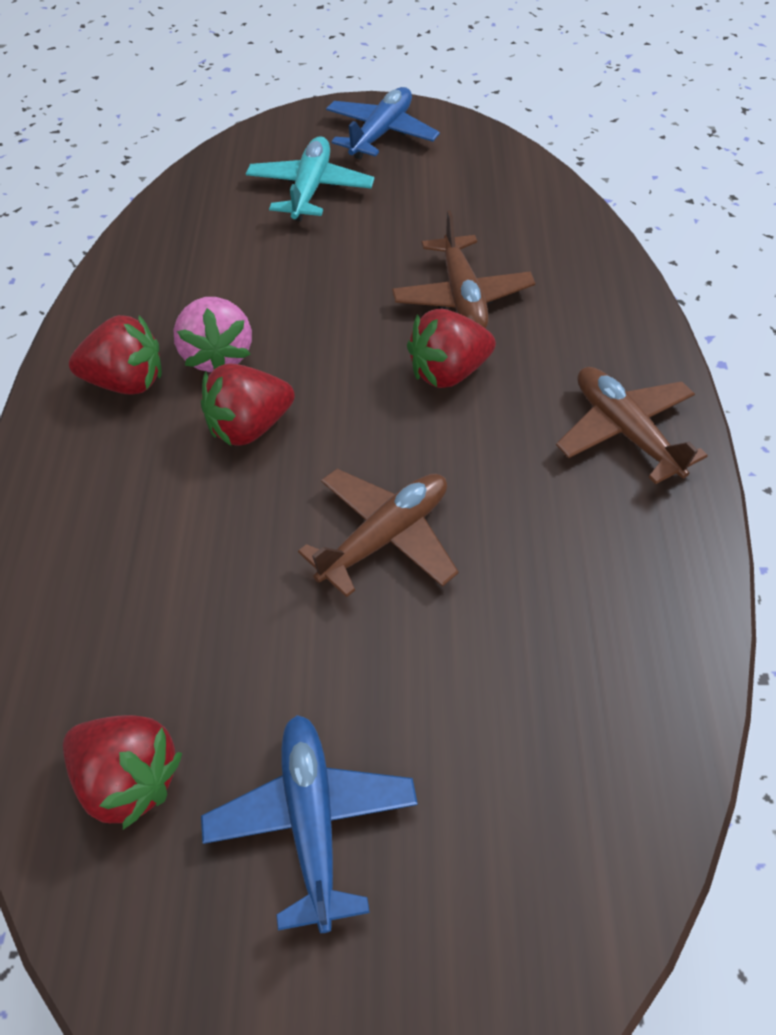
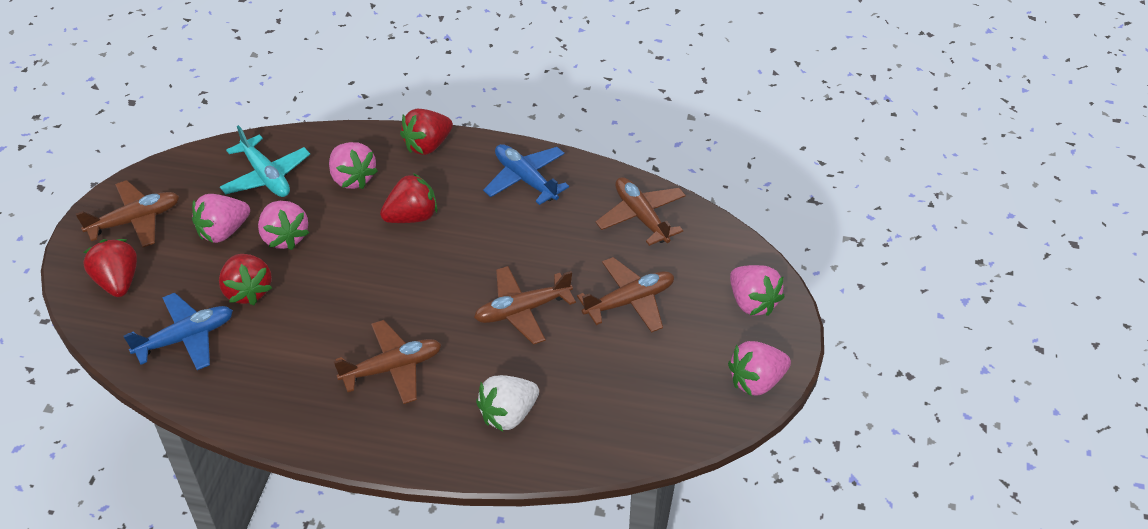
brown plane: 3 -> 5
pink strawberry: 1 -> 5
white strawberry: 0 -> 1

